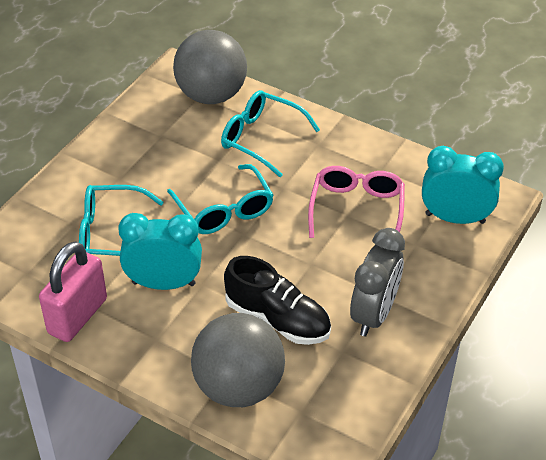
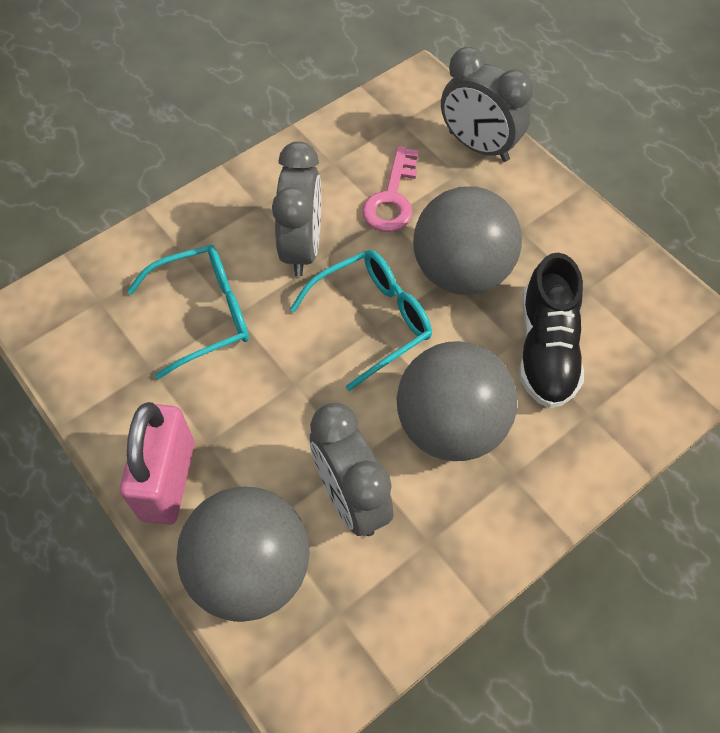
grey ball: 2 -> 3
grey clock: 1 -> 3
pink glasses: 1 -> 0
pink key: 0 -> 1
turquoise clock: 2 -> 0
turquoise glasses: 3 -> 2

